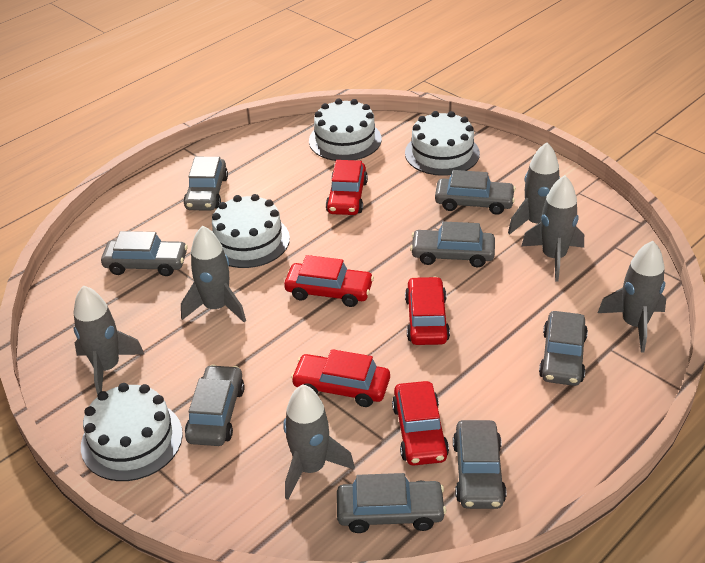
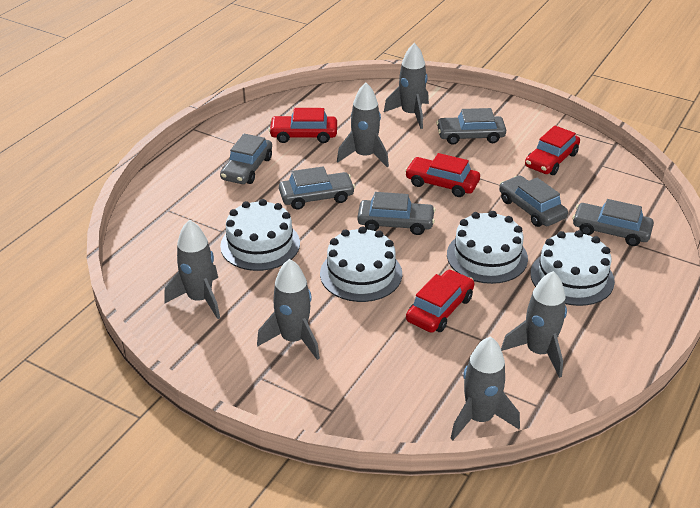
grey car: 8 -> 6
red car: 5 -> 4

